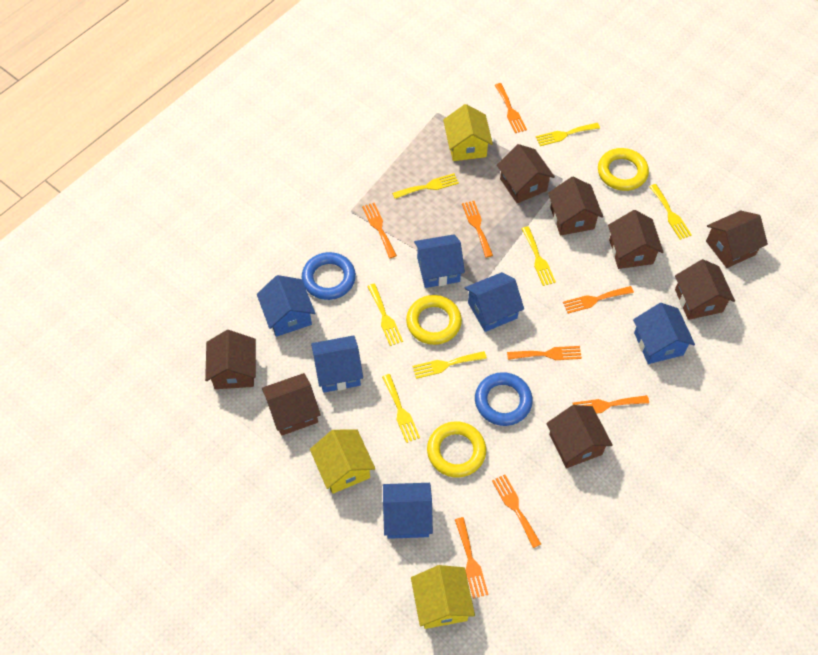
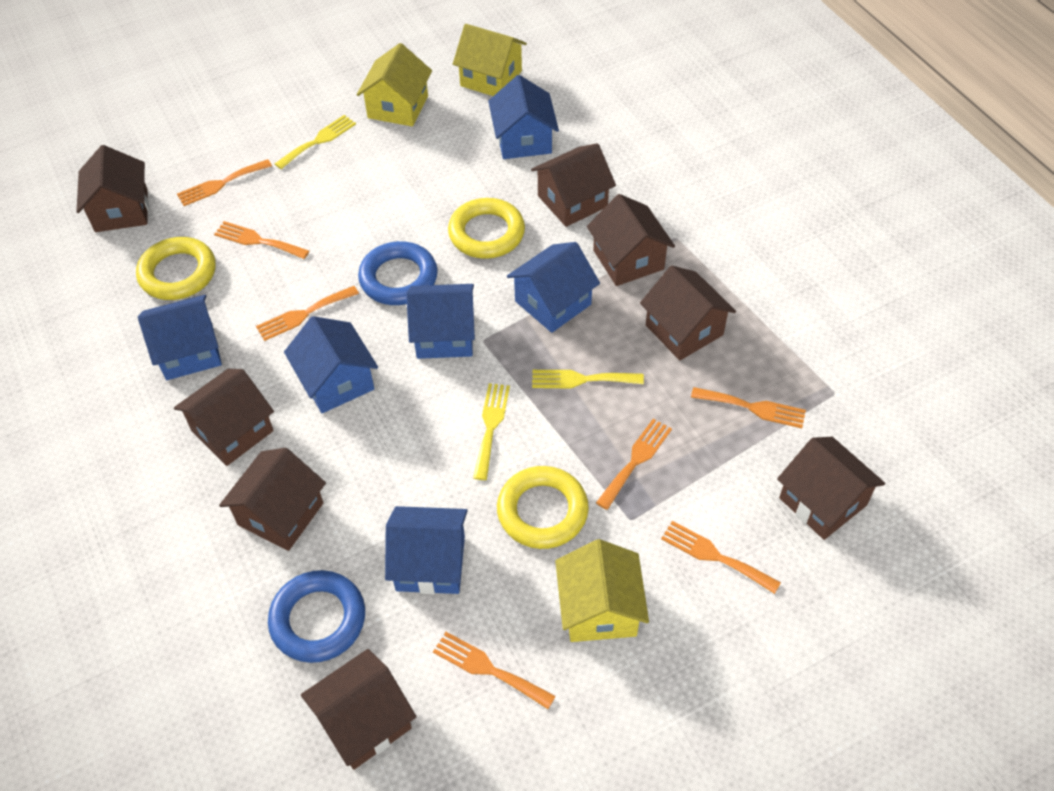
orange fork: 8 -> 7
yellow fork: 7 -> 3

